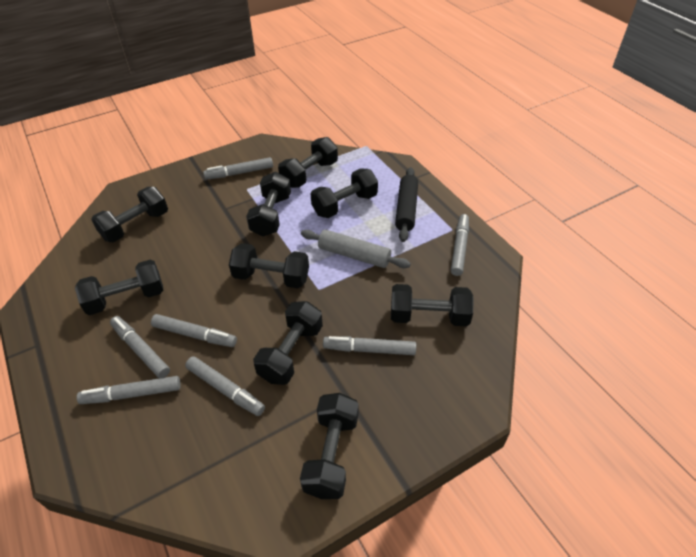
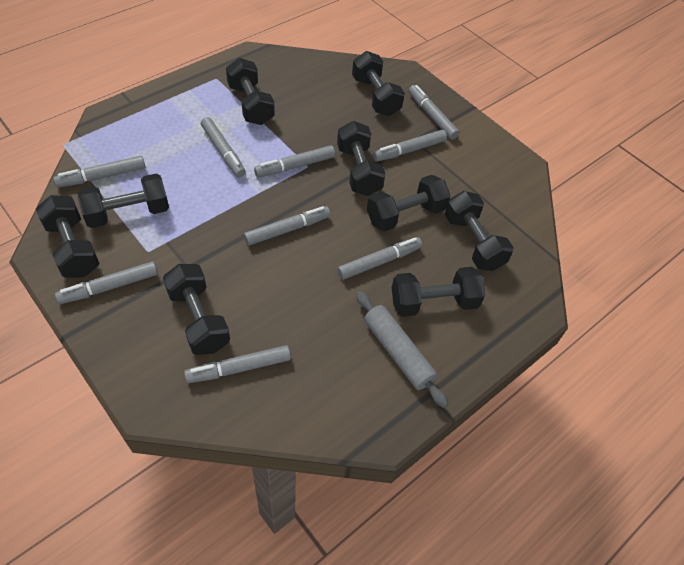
black rolling pin: 1 -> 0
grey marker: 7 -> 9

